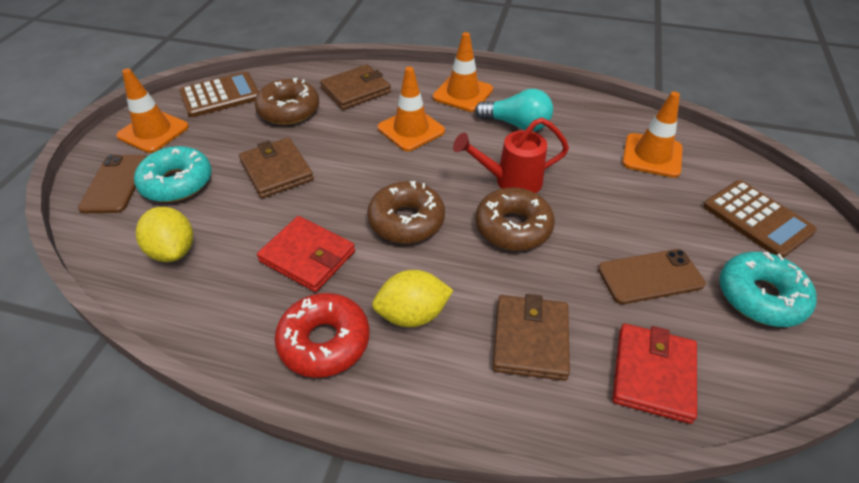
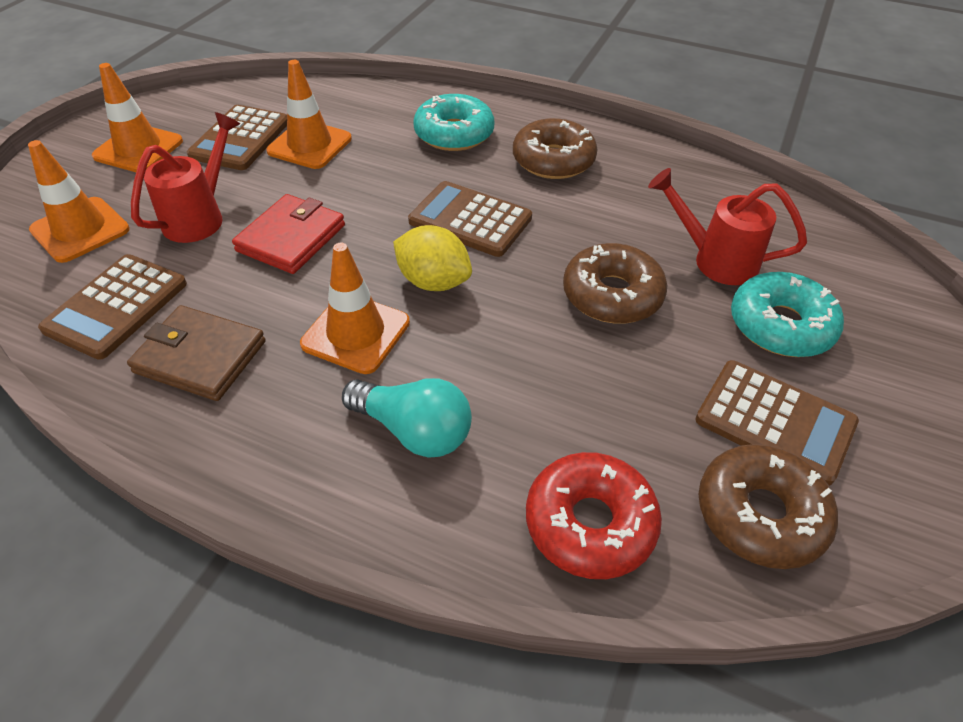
brown calculator: 2 -> 4
brown phone: 2 -> 0
brown wallet: 3 -> 1
red wallet: 2 -> 1
red watering can: 1 -> 2
yellow lemon: 2 -> 1

